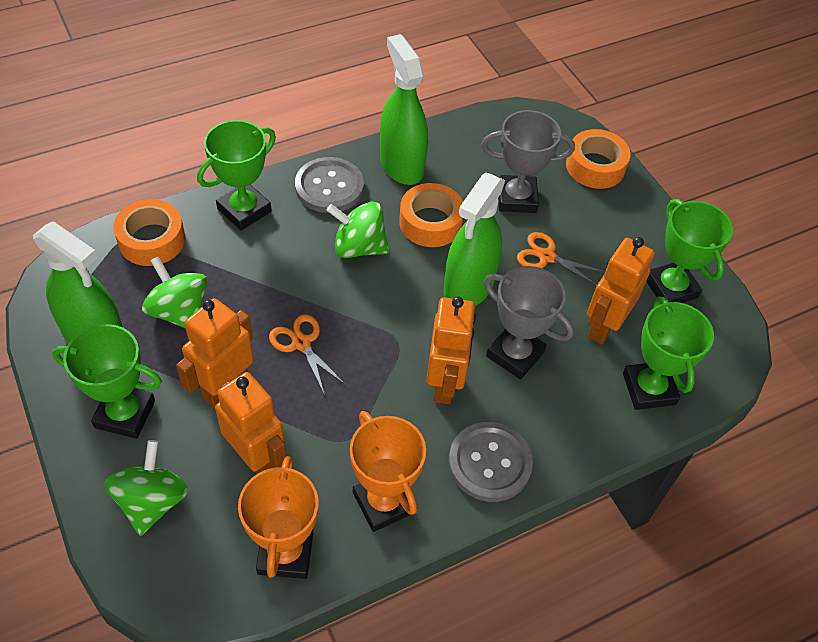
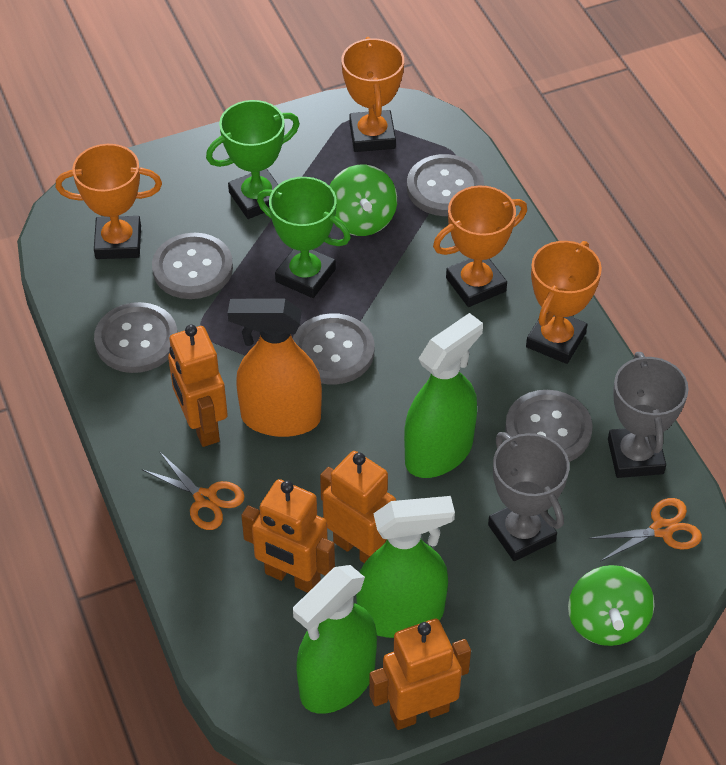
green spinning top: 3 -> 2
green trophy: 4 -> 2
grey button: 2 -> 5
orange spray bottle: 0 -> 1
orange tape: 3 -> 0
orange trophy: 2 -> 4

